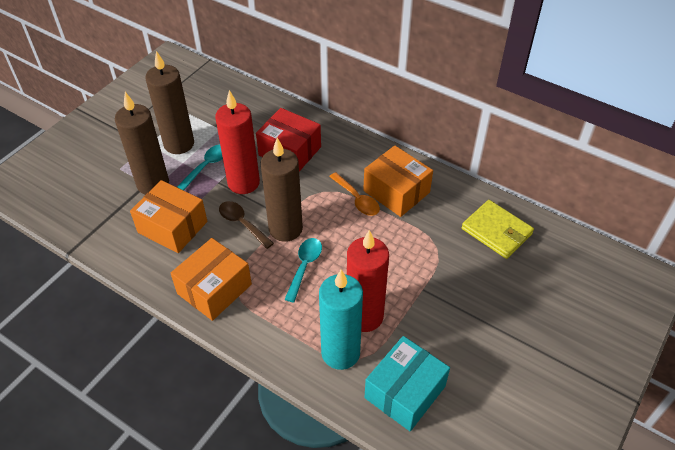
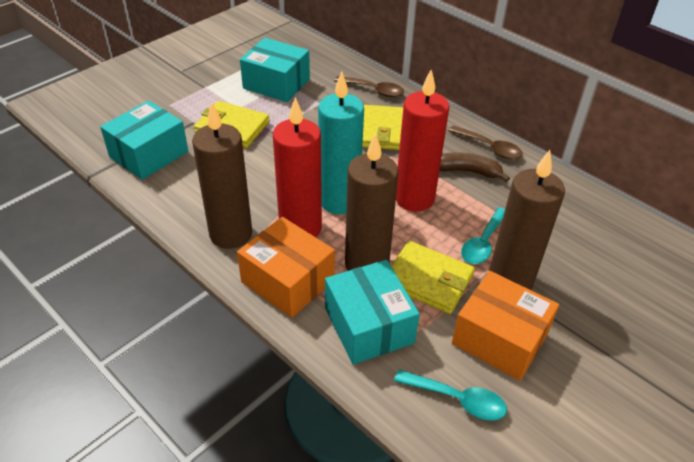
brown banana: 0 -> 1
brown spoon: 1 -> 2
orange box: 3 -> 2
orange spoon: 1 -> 0
red box: 1 -> 0
turquoise box: 1 -> 3
yellow wallet: 1 -> 3

